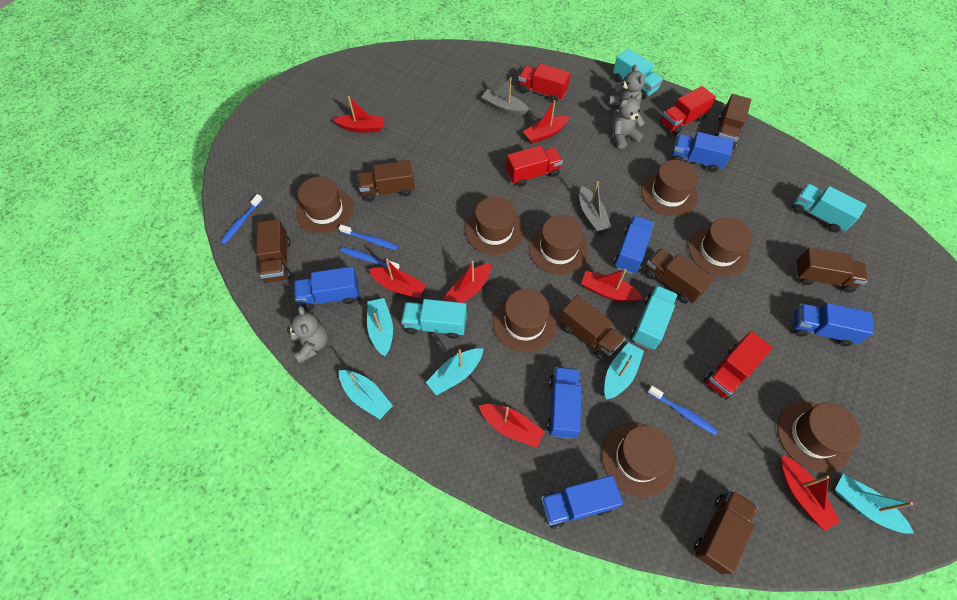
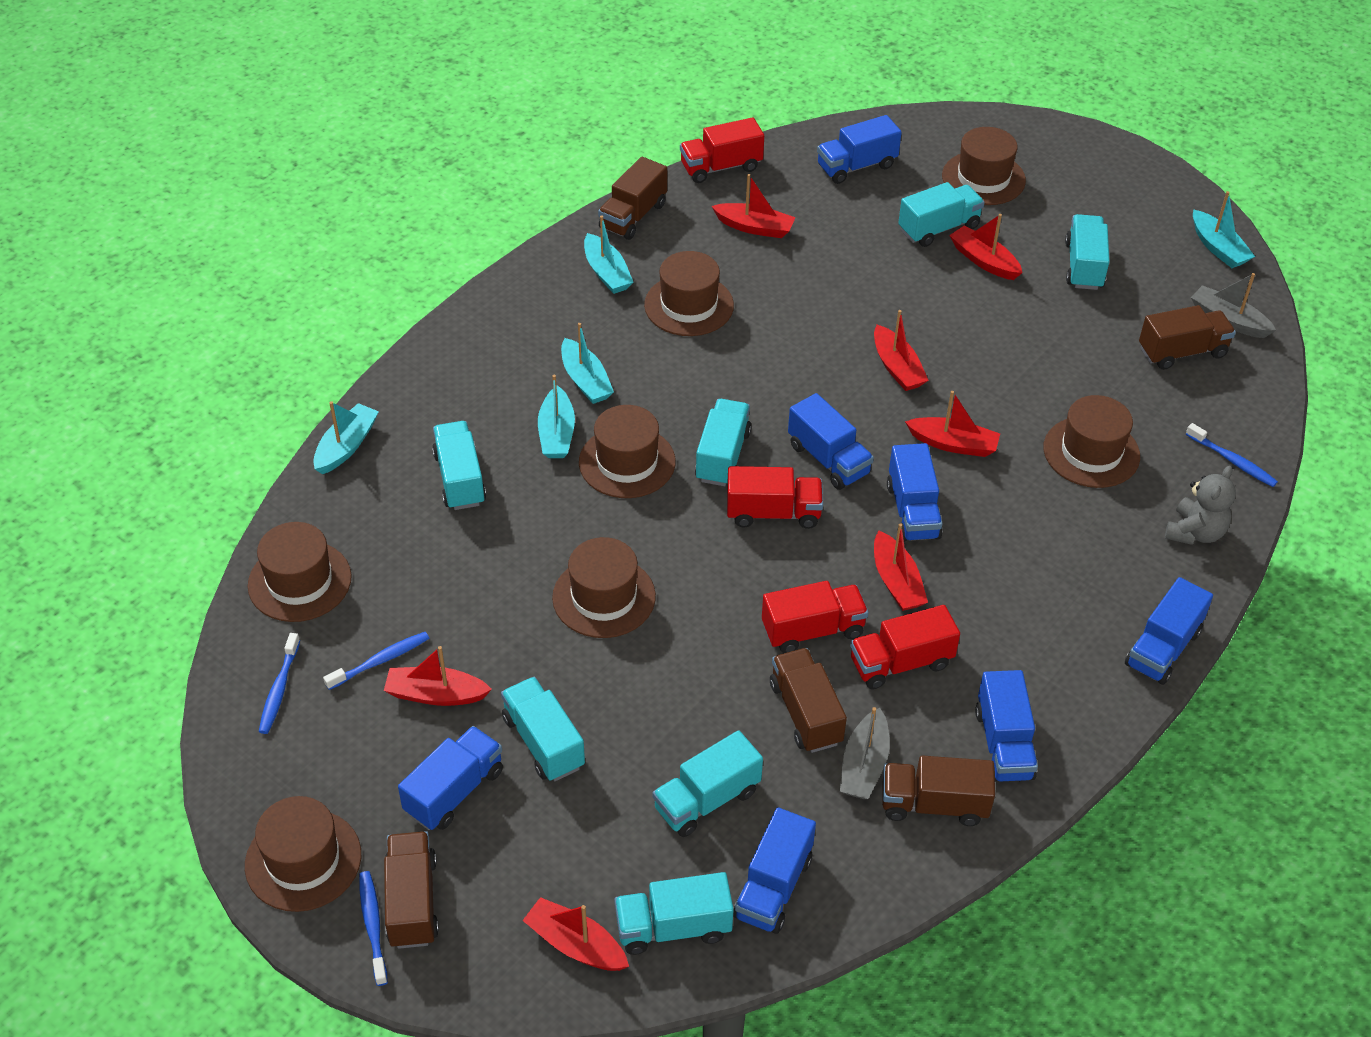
blue truck: 6 -> 7
brown hat: 8 -> 7
brown truck: 7 -> 5
grey teddy bear: 3 -> 1
turquoise truck: 4 -> 7

